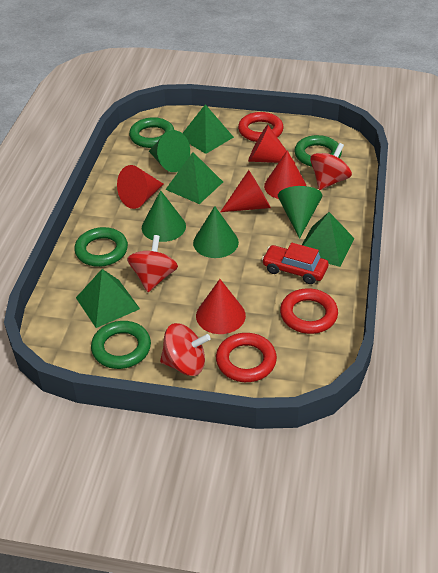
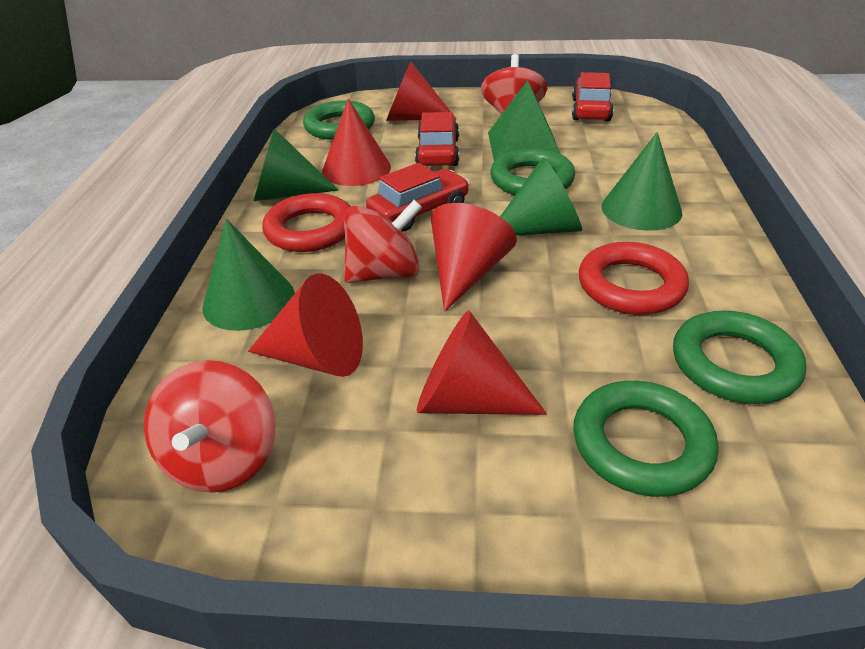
green pyramid: 4 -> 1
red car: 1 -> 3
red ring: 3 -> 2

